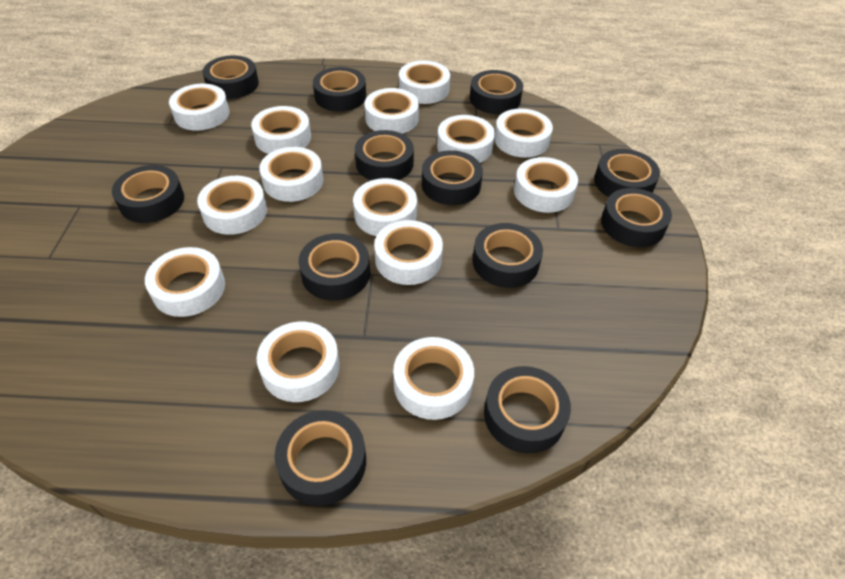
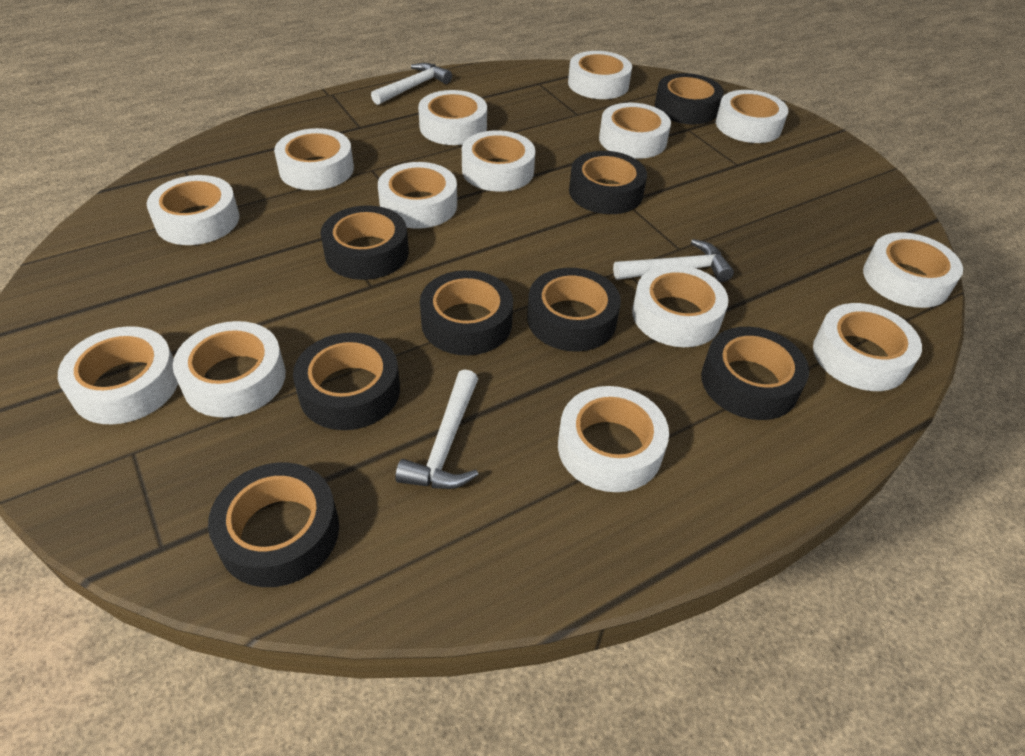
black tape: 12 -> 8
white hammer: 0 -> 3

